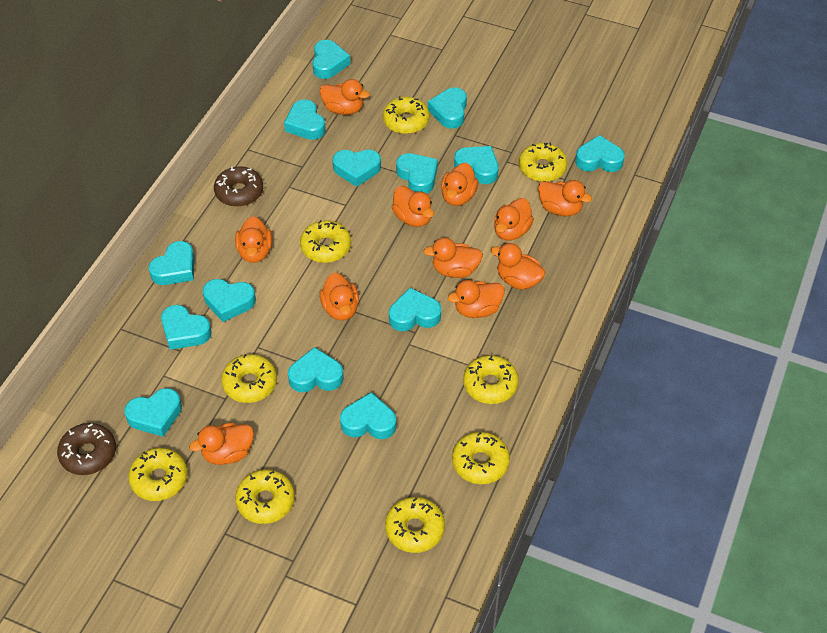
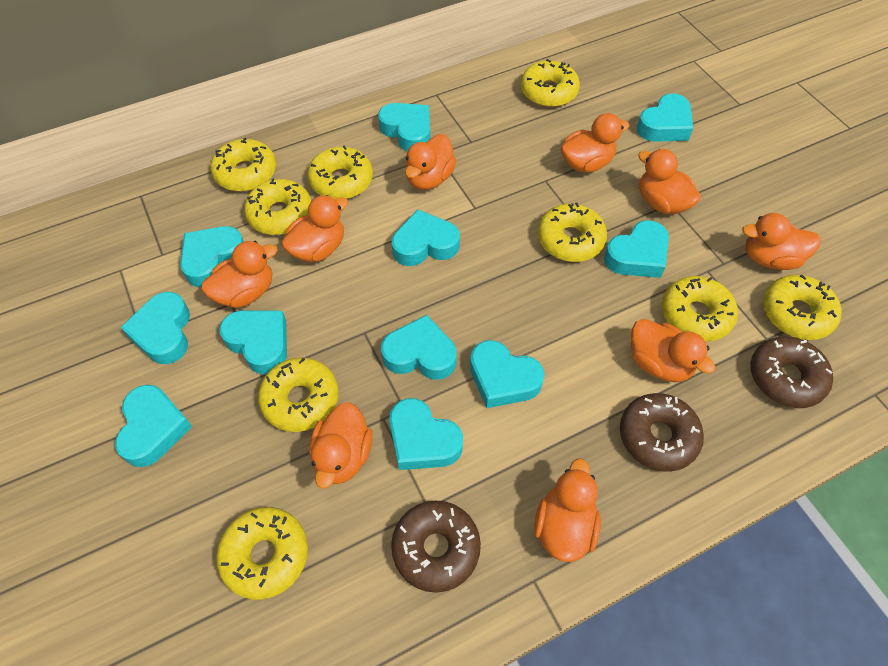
brown donut: 2 -> 3
orange duck: 11 -> 9
turquoise heart: 14 -> 11

